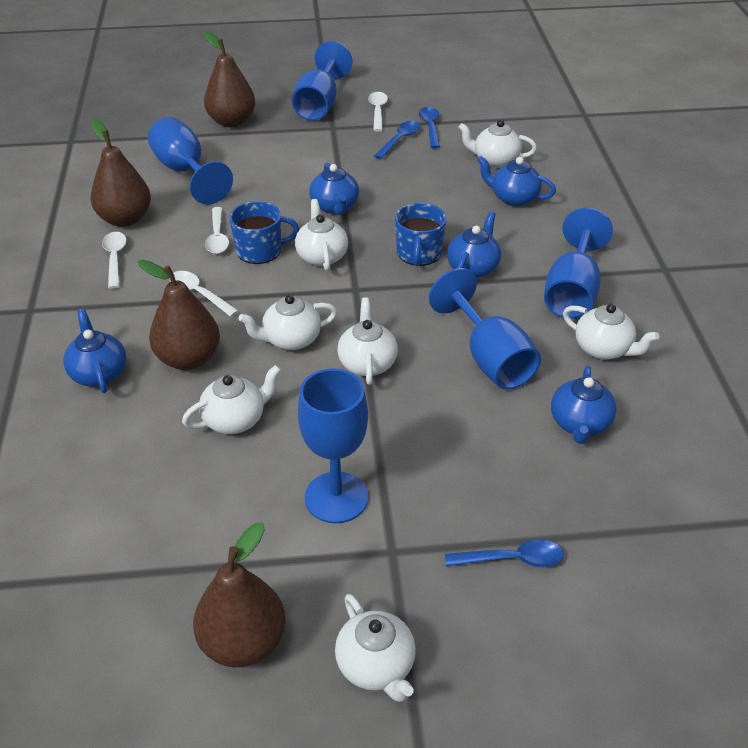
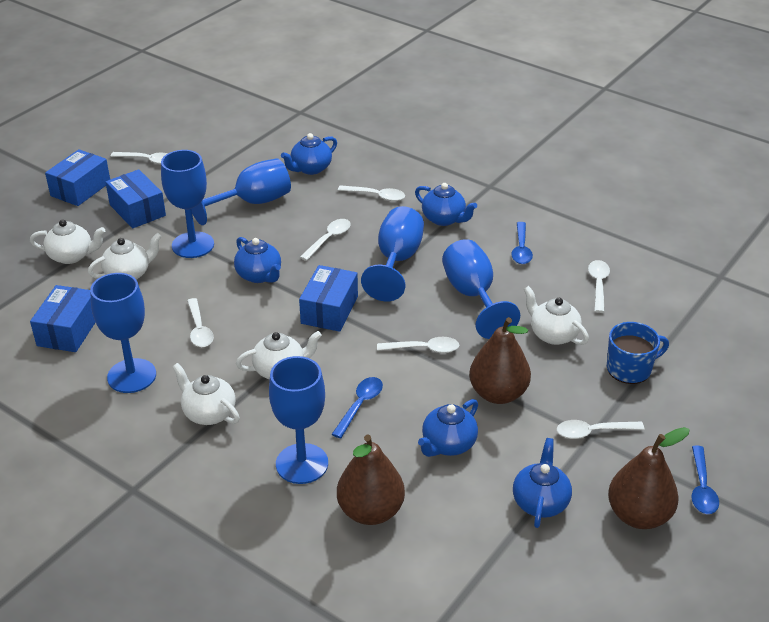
blue box: 0 -> 4
blue goblet: 5 -> 6
blue mug: 2 -> 1
brown pear: 4 -> 3
white spoon: 4 -> 7
white teapot: 7 -> 5

